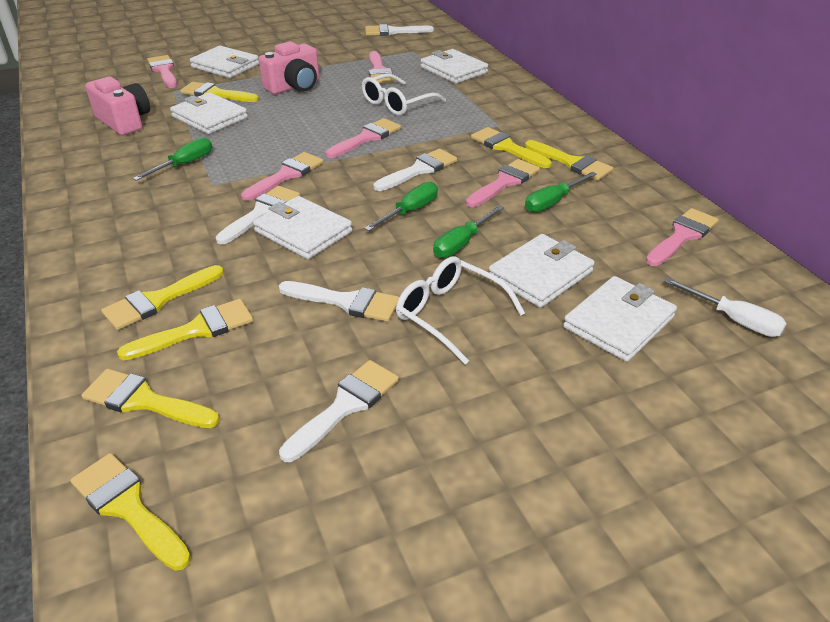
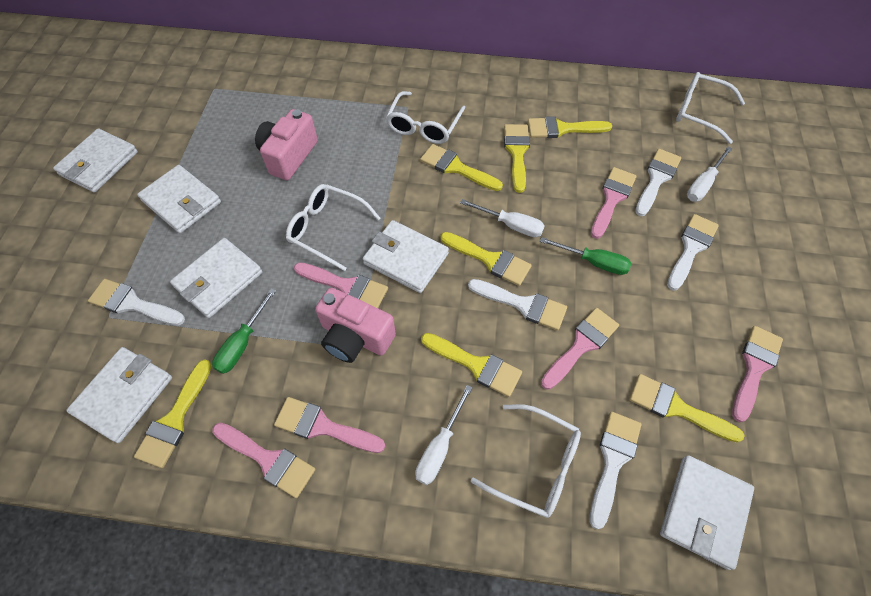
green screwdriver: 4 -> 2
white glasses: 2 -> 4
white screwdriver: 1 -> 3

